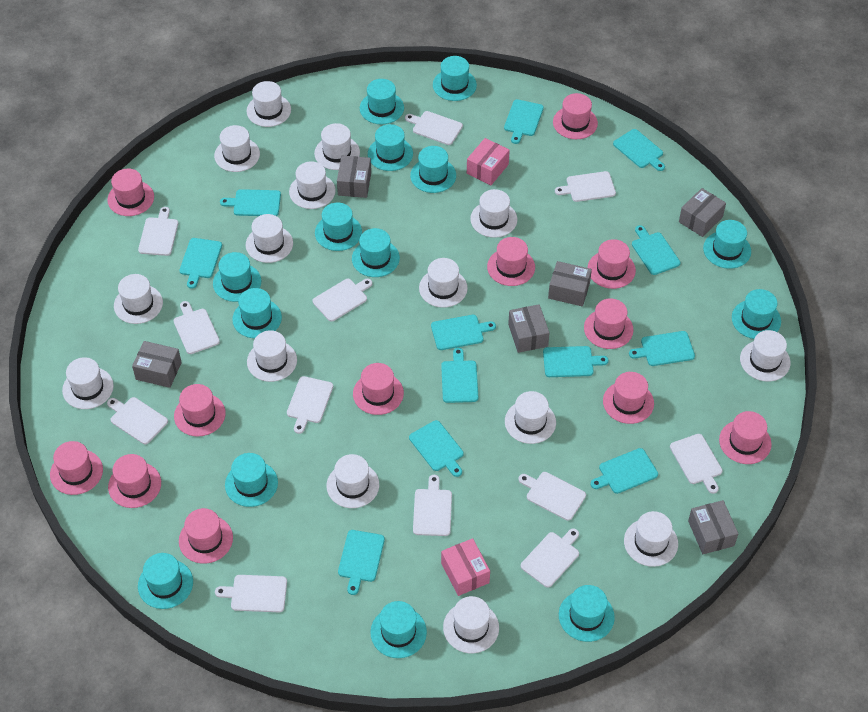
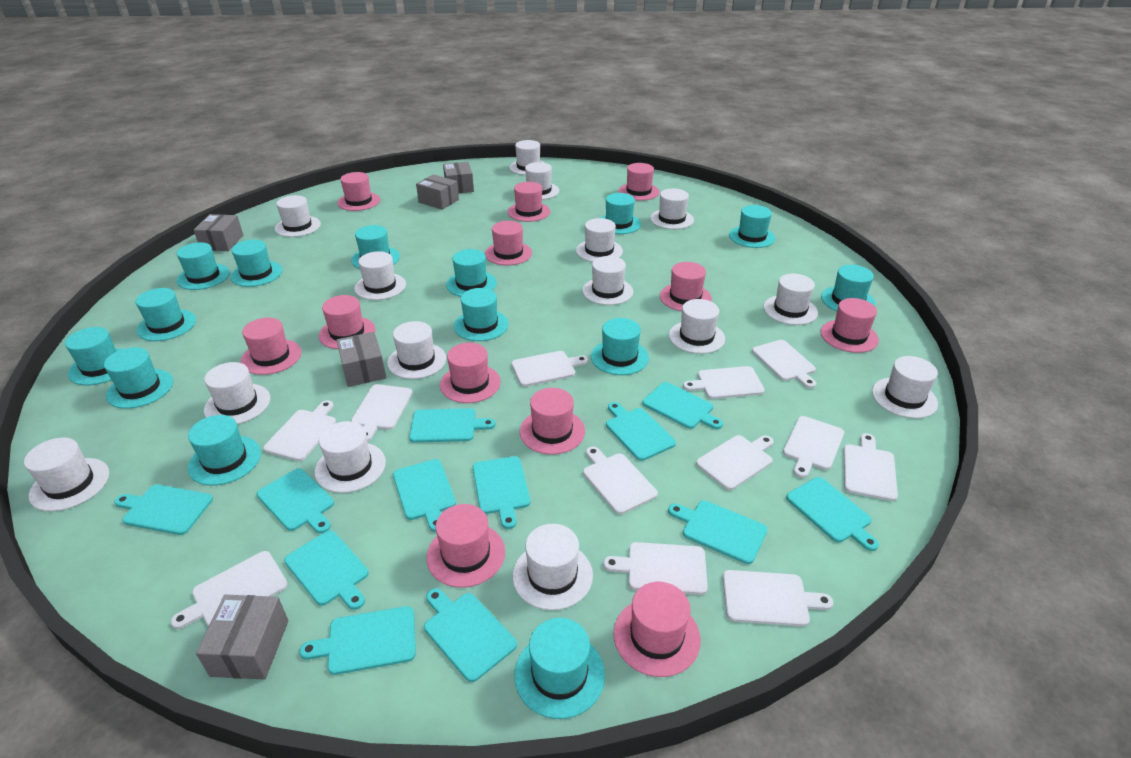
grey box: 6 -> 5
pink box: 2 -> 0

